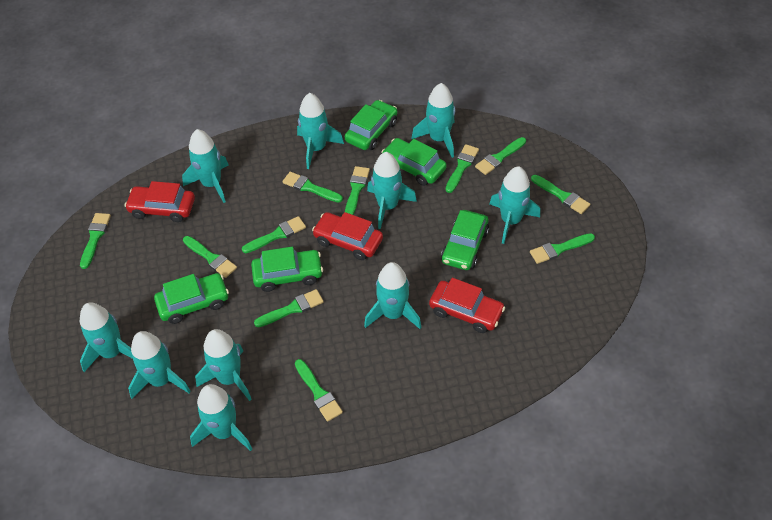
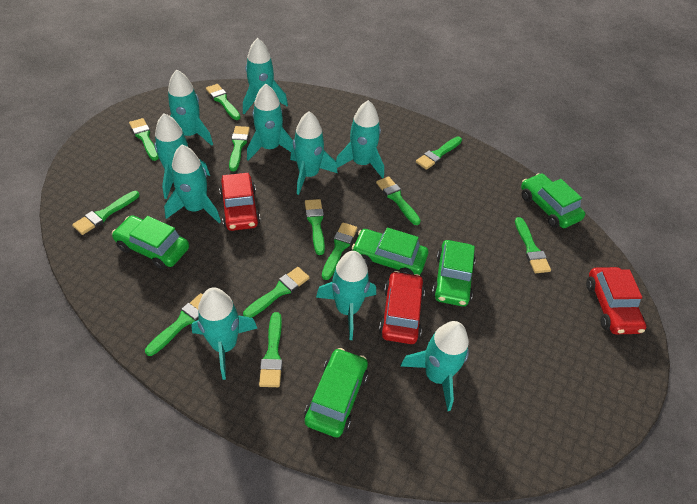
green brush: 11 -> 12

